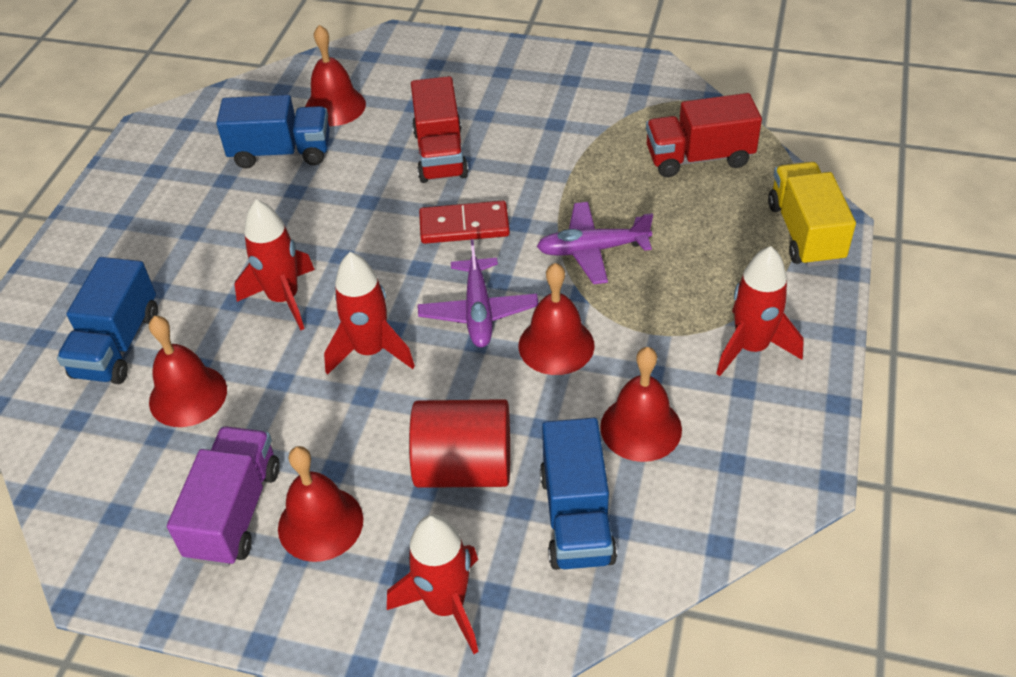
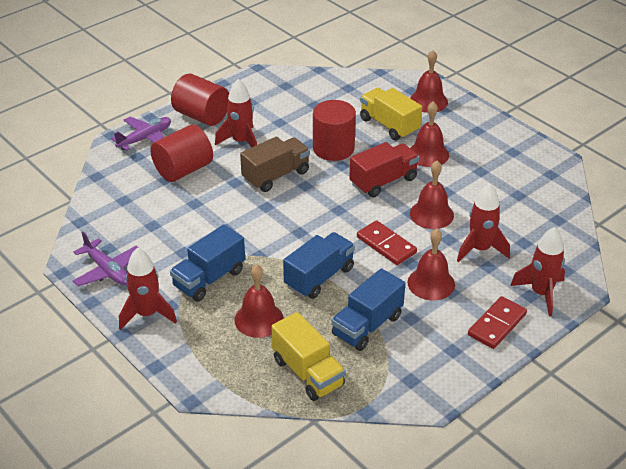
brown truck: 0 -> 1
purple truck: 1 -> 0
red cylinder: 1 -> 3
red domino: 1 -> 2
red truck: 2 -> 1
yellow truck: 1 -> 2

